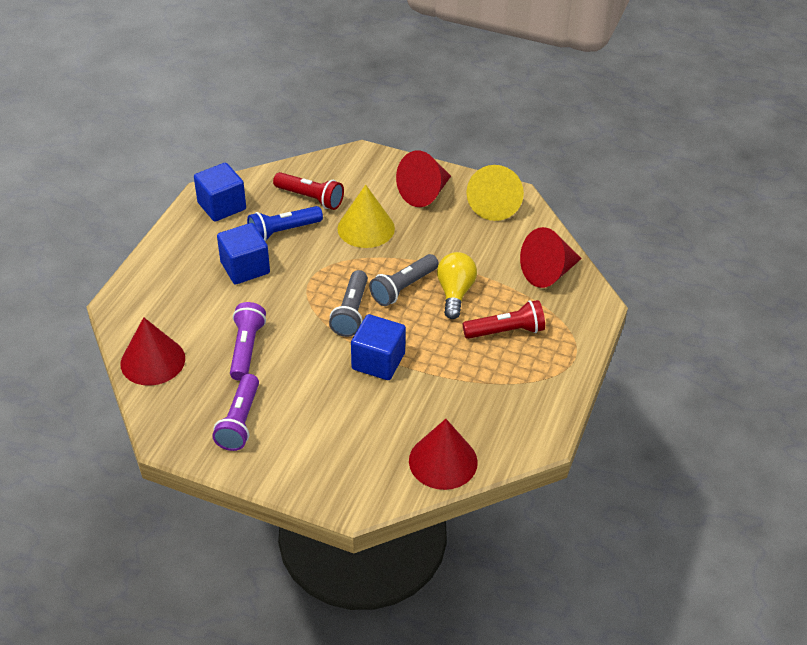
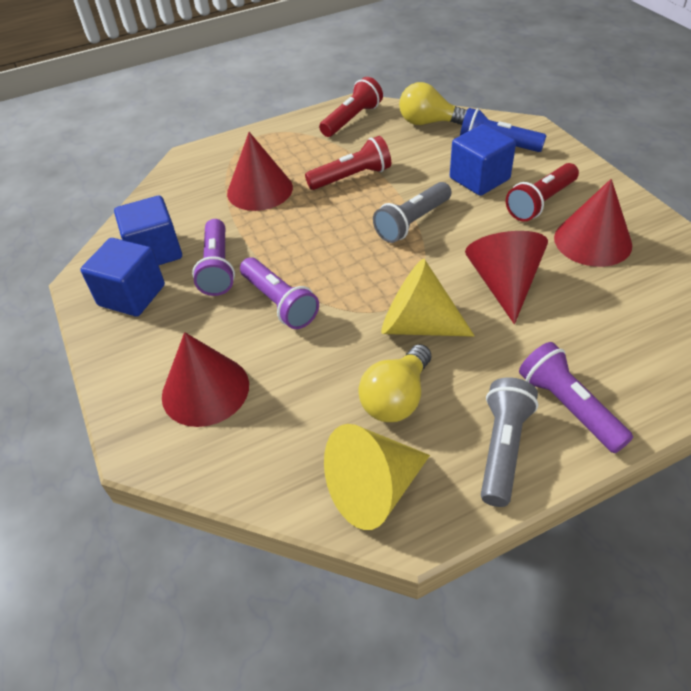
purple flashlight: 2 -> 3
red flashlight: 2 -> 3
yellow light bulb: 1 -> 2

